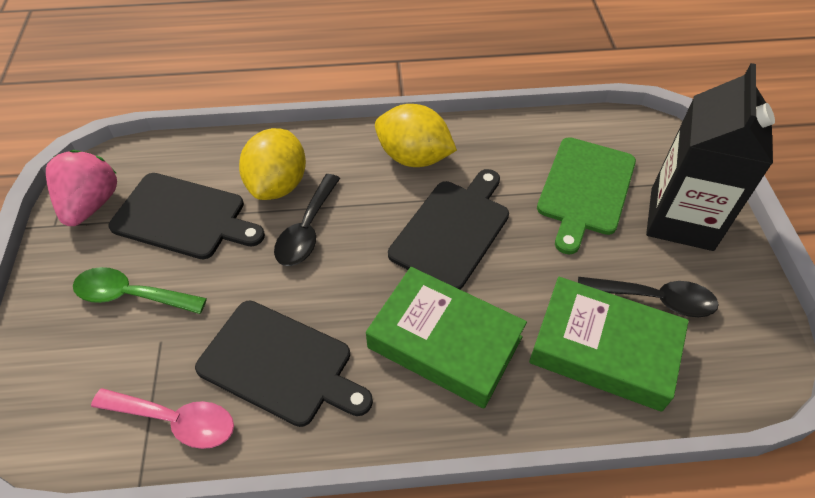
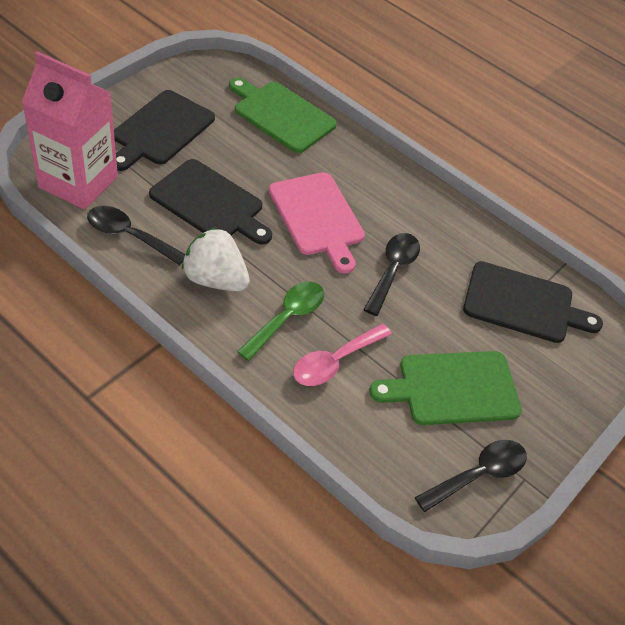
black carton: 1 -> 0
black spoon: 2 -> 3
green book: 2 -> 0
green cutting board: 1 -> 2
pink carton: 0 -> 1
pink cutting board: 0 -> 1
pink strawberry: 1 -> 0
white strawberry: 0 -> 1
yellow lemon: 2 -> 0

